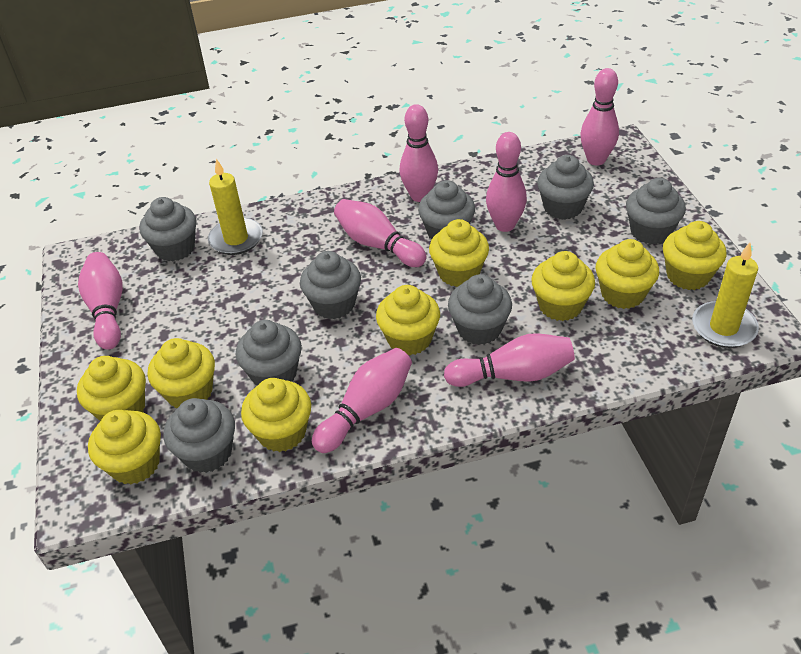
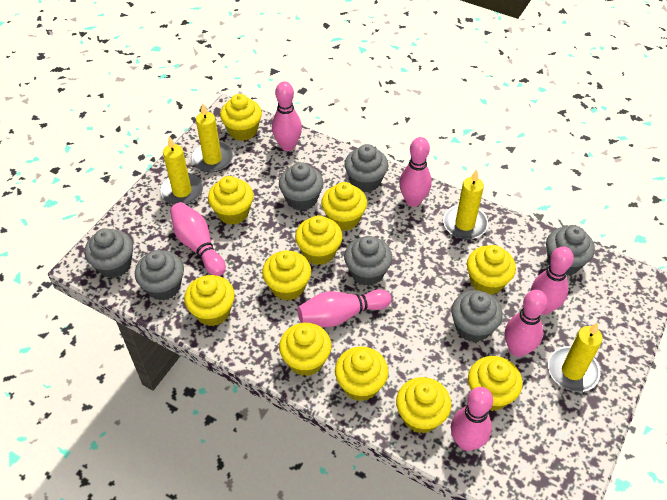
grey cupcake: 8 -> 7
yellow candle: 2 -> 4
yellow cupcake: 9 -> 11

